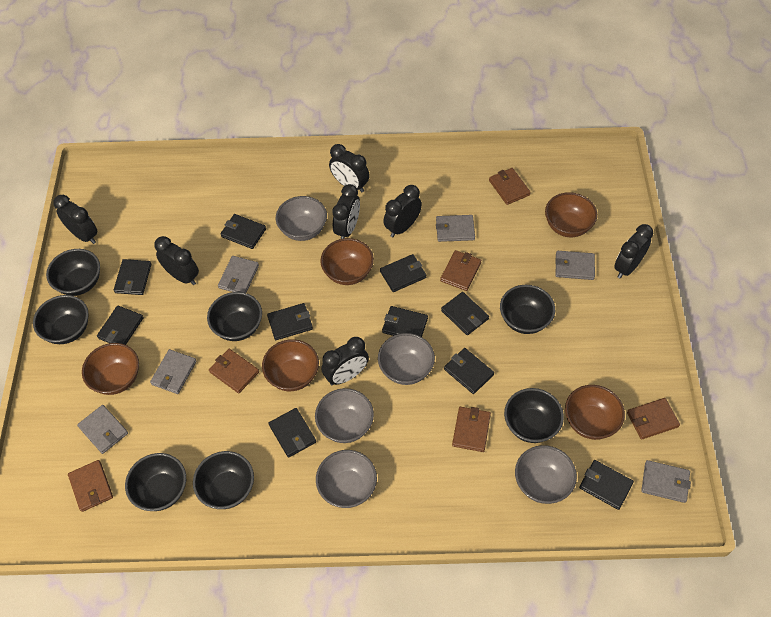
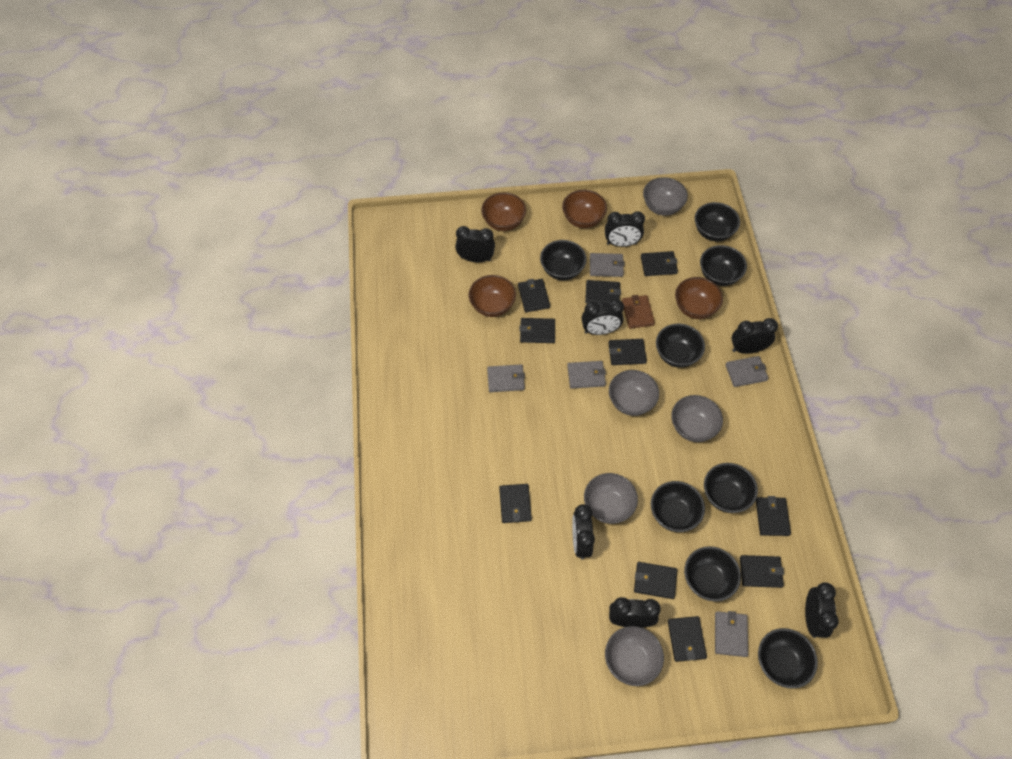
black bowl: 7 -> 8
brown bowl: 5 -> 4
brown wallet: 6 -> 1
grey wallet: 6 -> 5

